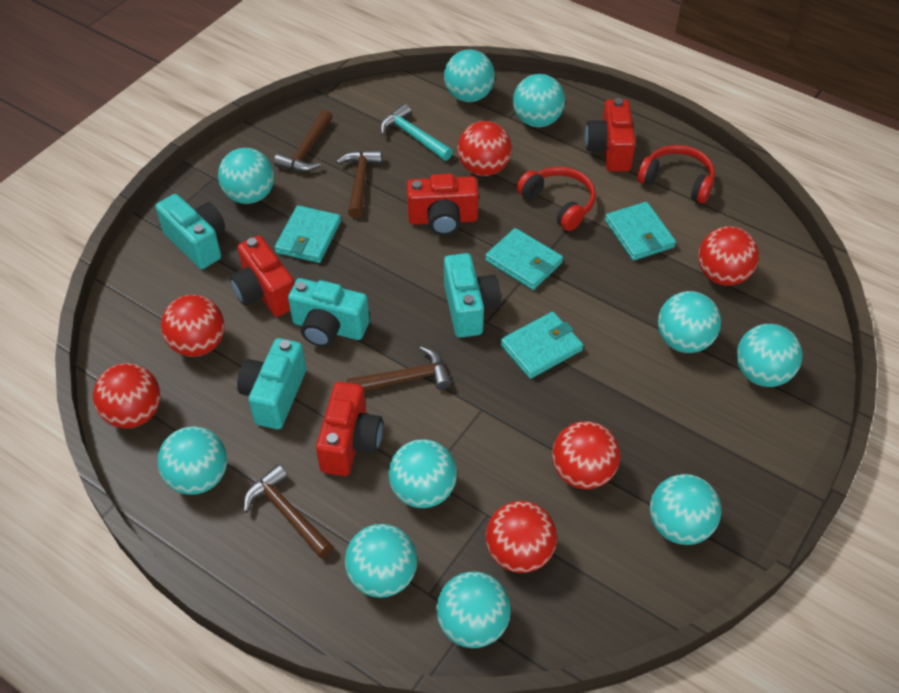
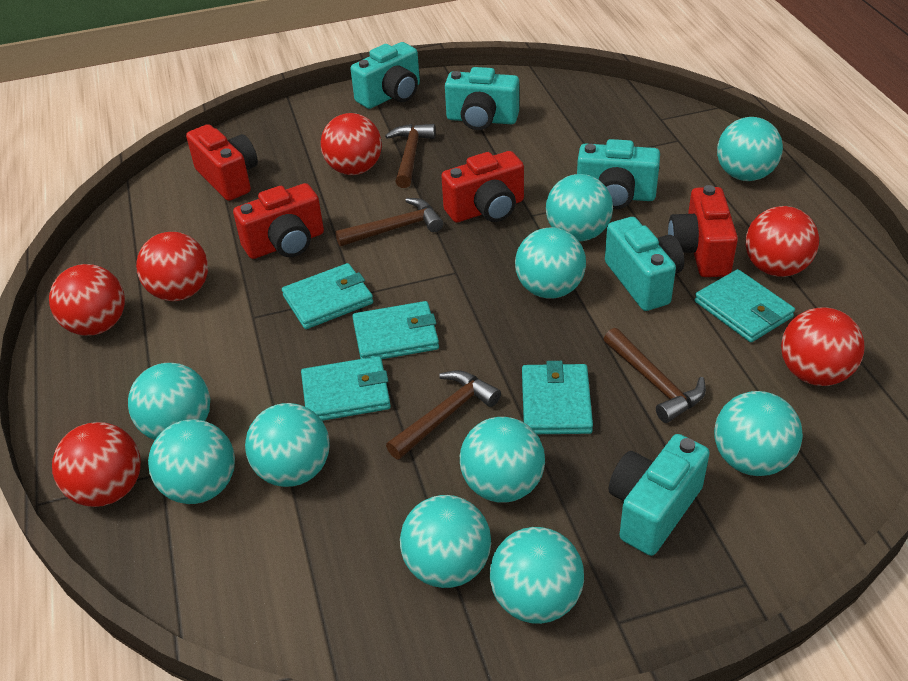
red headphones: 2 -> 0
turquoise camera: 4 -> 5
turquoise hammer: 1 -> 0
turquoise wallet: 4 -> 5

